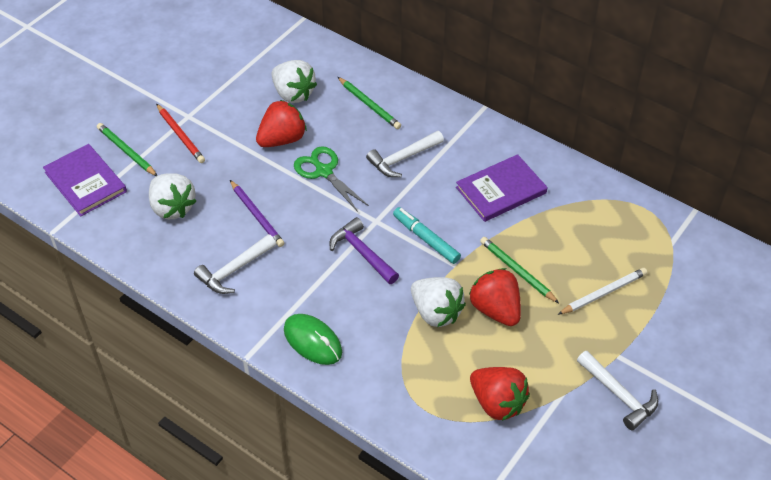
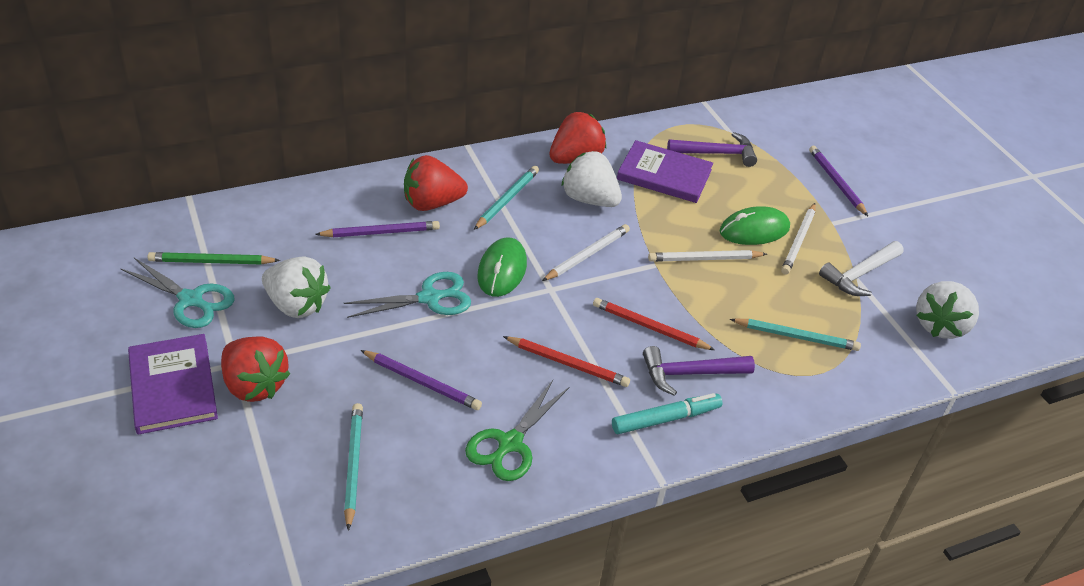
green mouse: 1 -> 2
green pencil: 3 -> 1
purple hammer: 1 -> 2
purple pencil: 1 -> 3
red pencil: 1 -> 2
turquoise pencil: 0 -> 3
turquoise scissors: 0 -> 2
white hammer: 3 -> 1
white pencil: 1 -> 3

